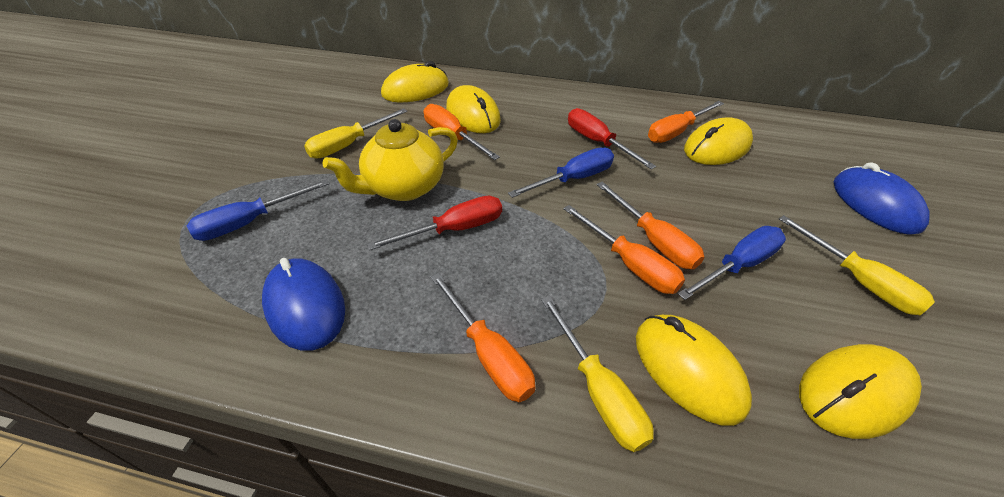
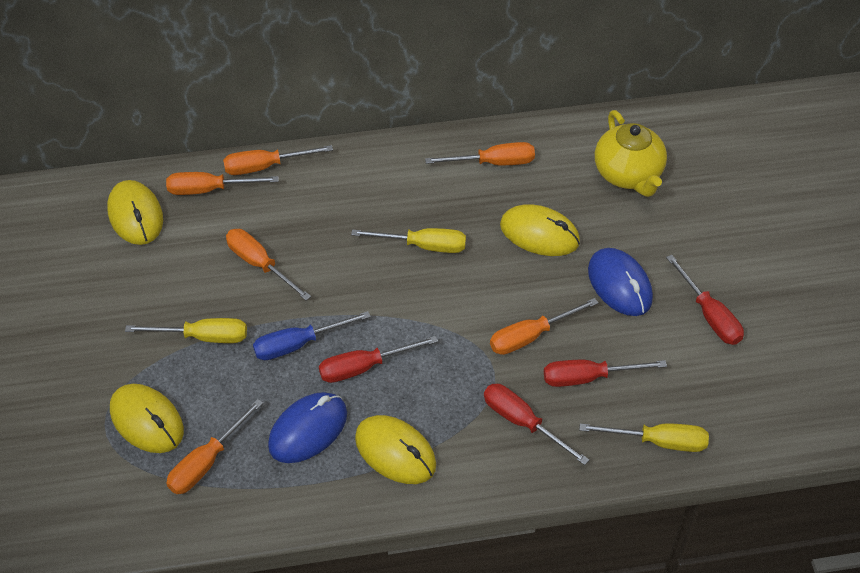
blue screwdriver: 3 -> 1
orange screwdriver: 5 -> 6
red screwdriver: 2 -> 4
yellow mouse: 5 -> 4

